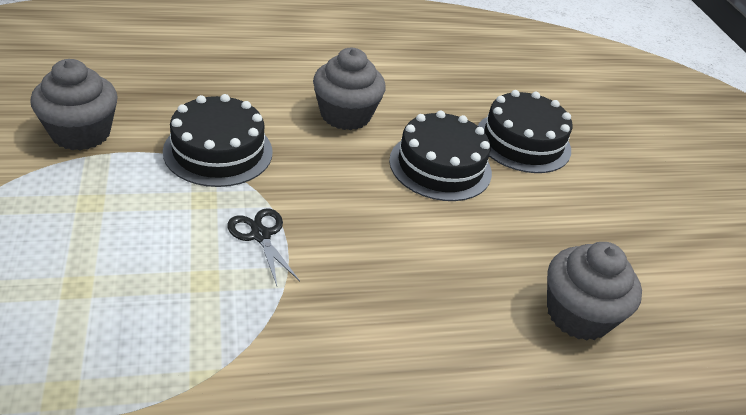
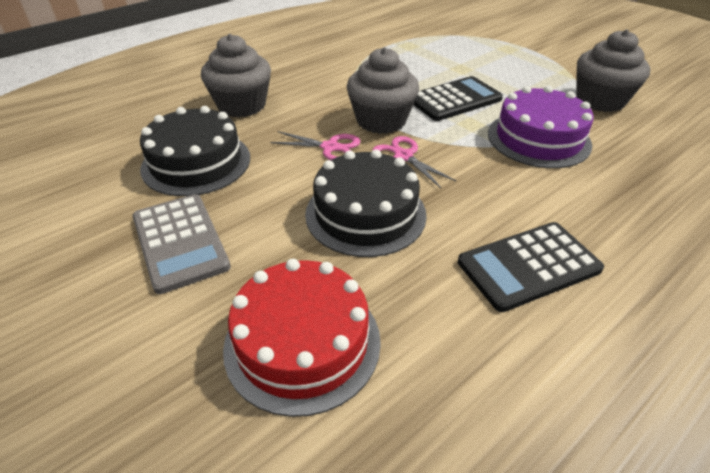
black cake: 3 -> 2
black calculator: 0 -> 2
black scissors: 1 -> 0
grey calculator: 0 -> 1
pink scissors: 0 -> 2
purple cake: 0 -> 1
red cake: 0 -> 1

